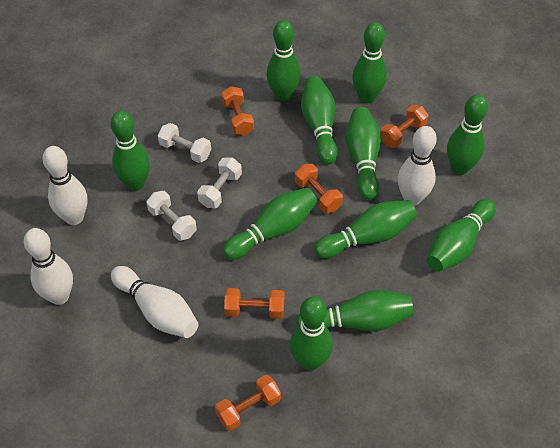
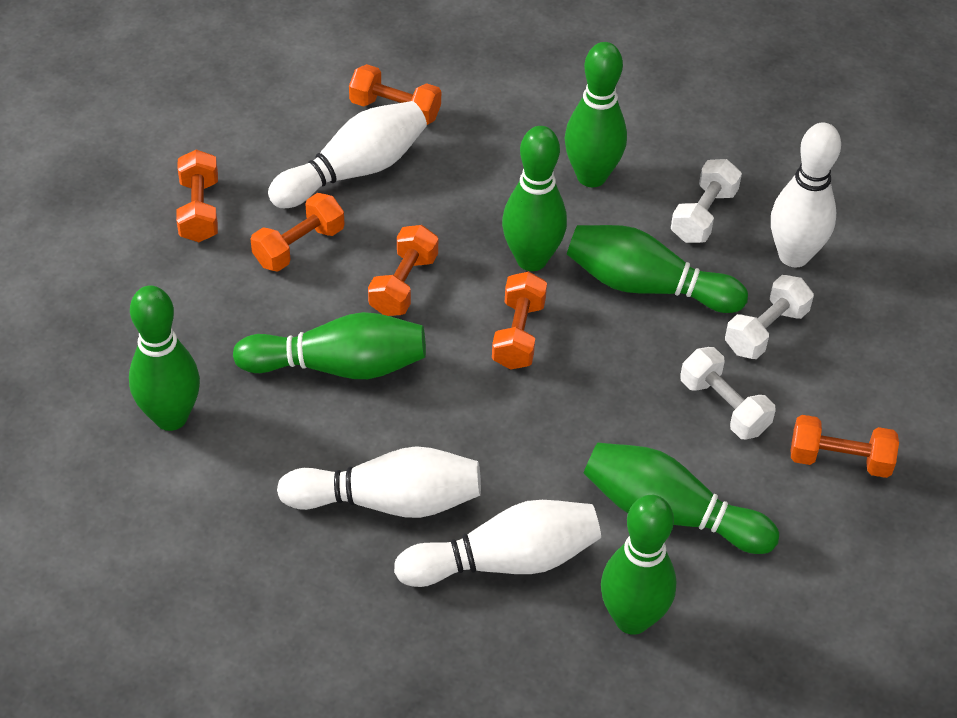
green bowling pin: 11 -> 7
orange dumbbell: 5 -> 6

